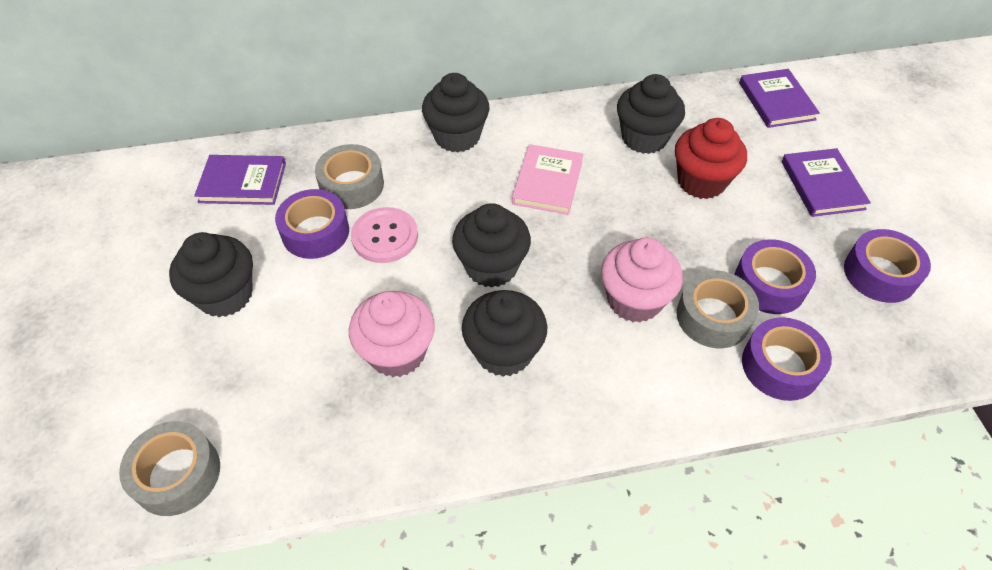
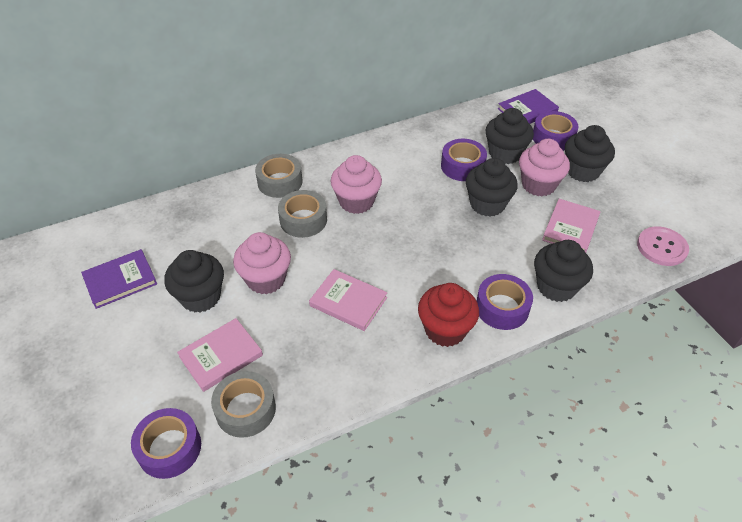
pink book: 1 -> 3
pink cupcake: 2 -> 3
purple book: 3 -> 2

